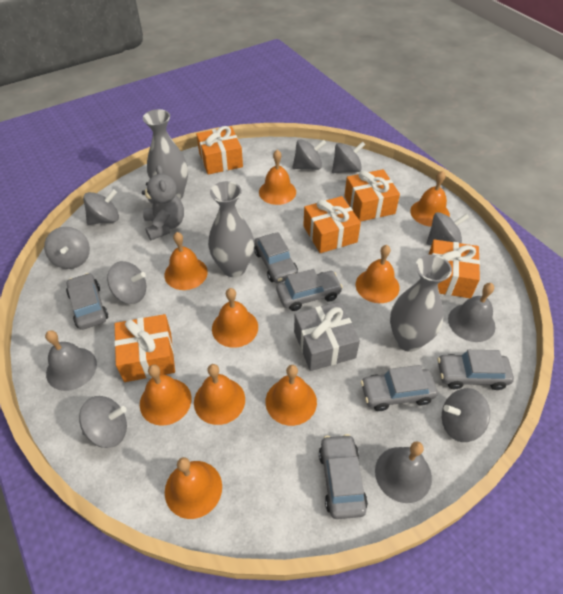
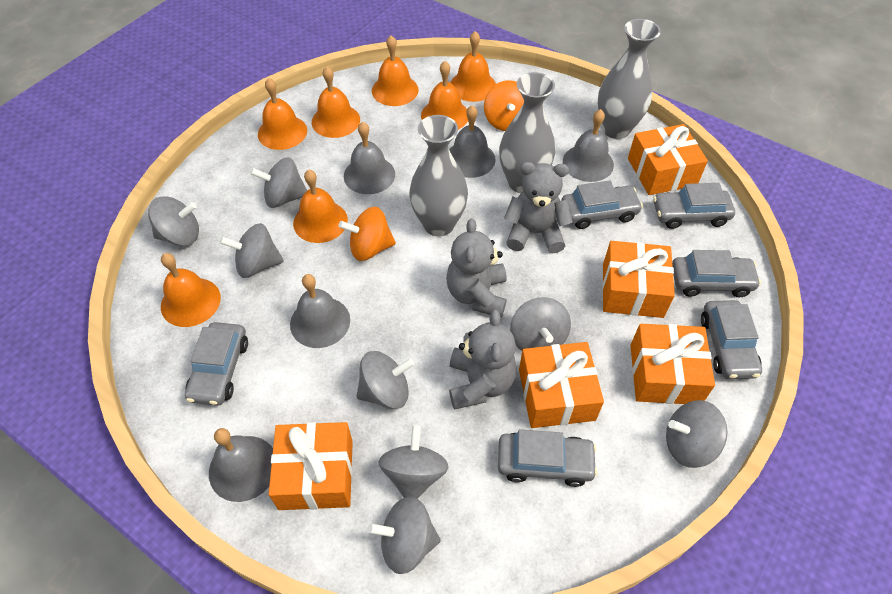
grey bell: 3 -> 5
grey gift: 1 -> 0
grey teddy bear: 1 -> 3
orange bell: 9 -> 7
orange spinning top: 0 -> 2

